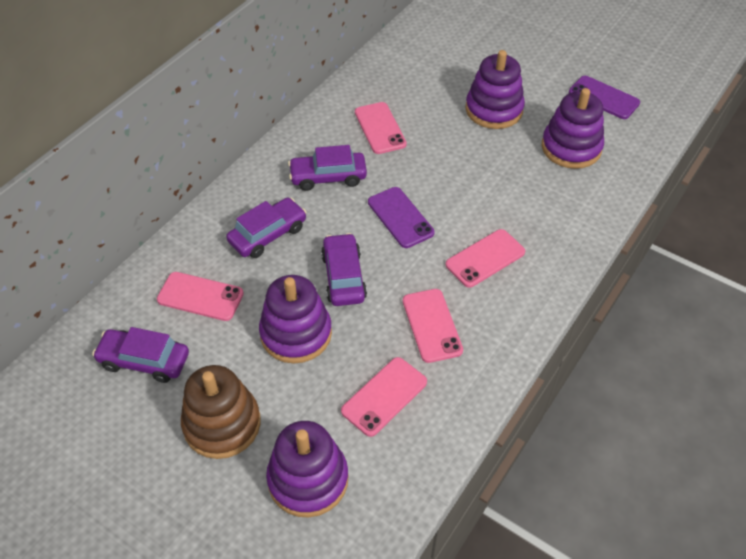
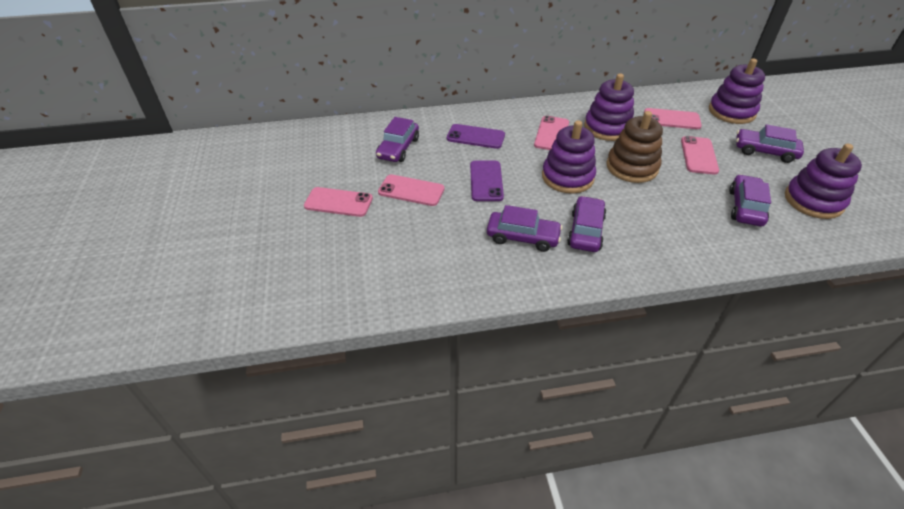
purple car: 4 -> 5

